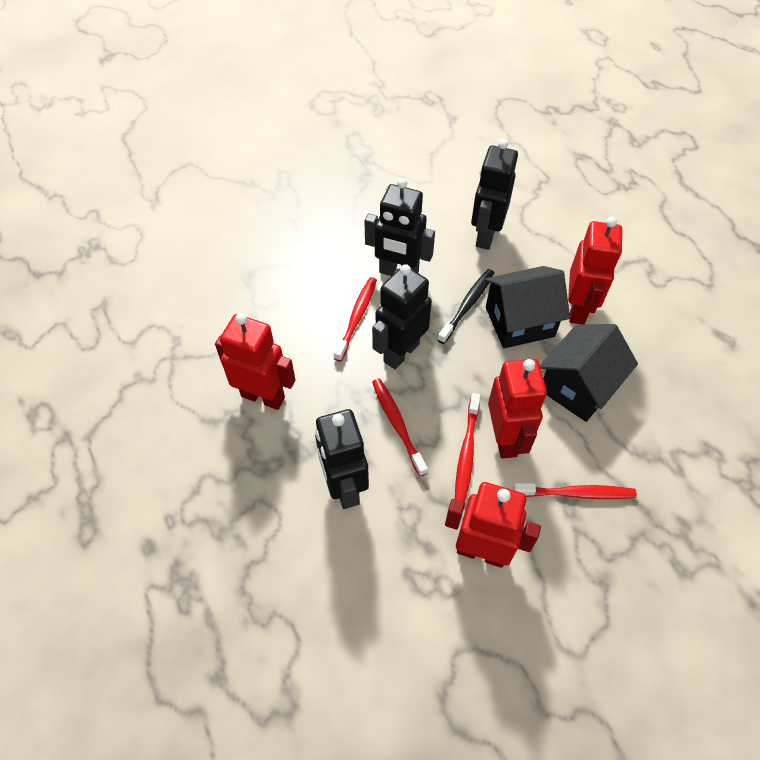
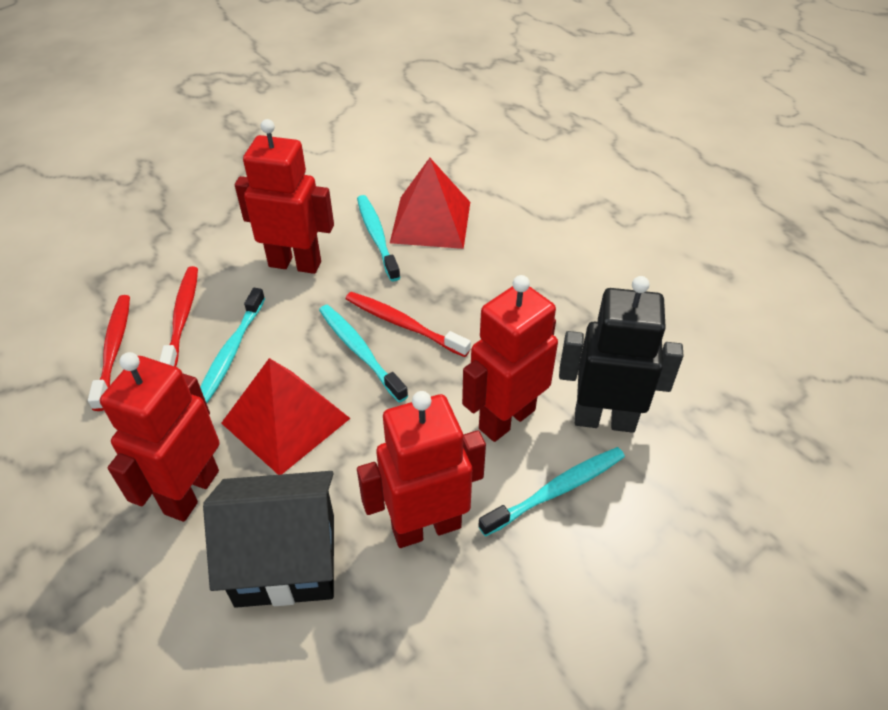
black house: 2 -> 1
black robot: 4 -> 1
black toothbrush: 1 -> 0
red pyramid: 0 -> 2
red toothbrush: 4 -> 3
turquoise toothbrush: 0 -> 4

